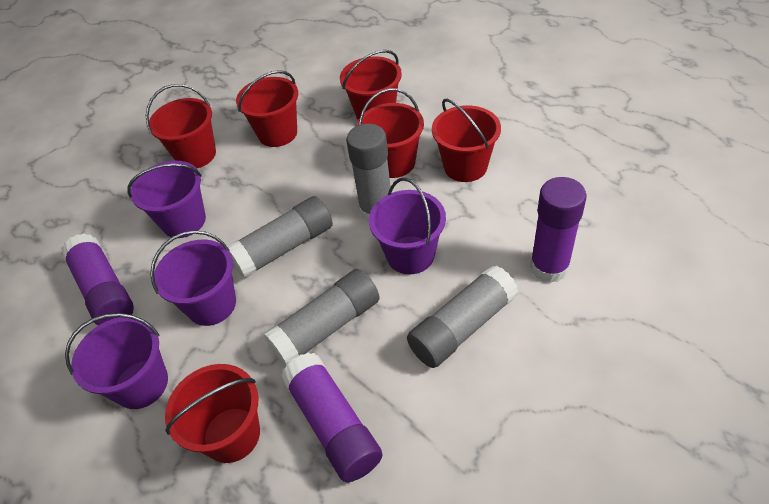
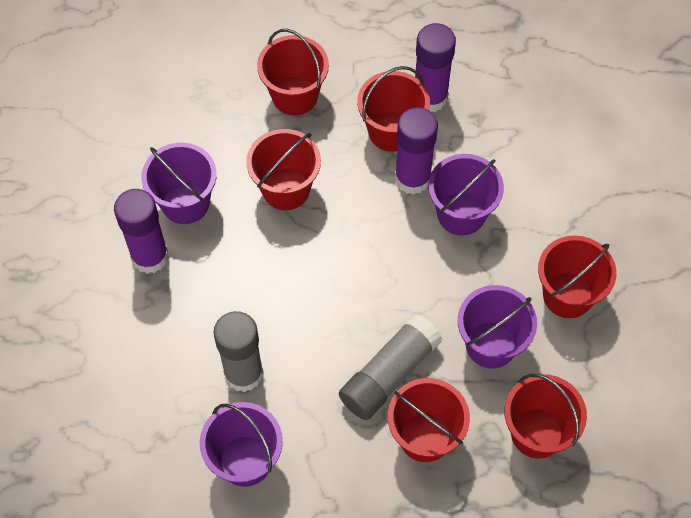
grey glue stick: 4 -> 2

